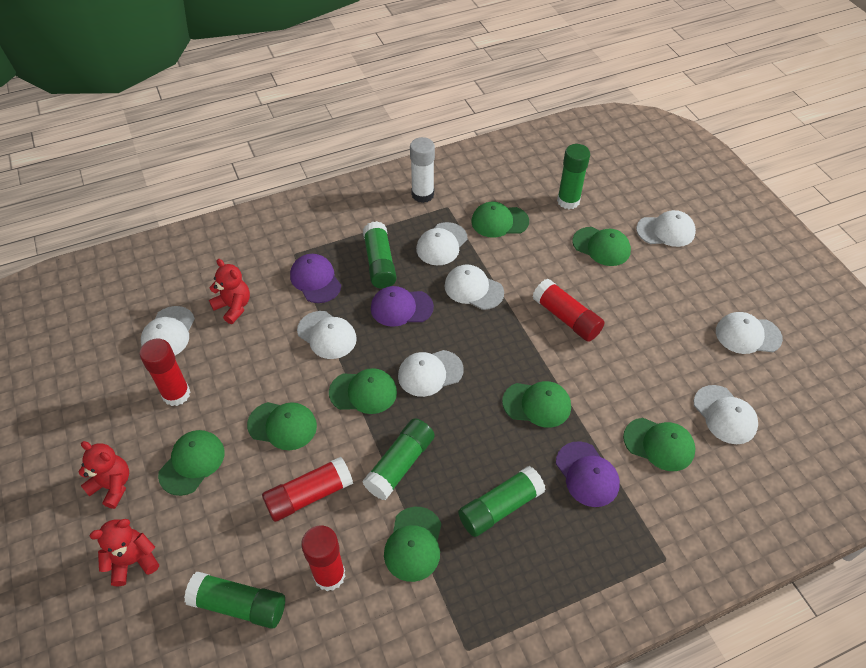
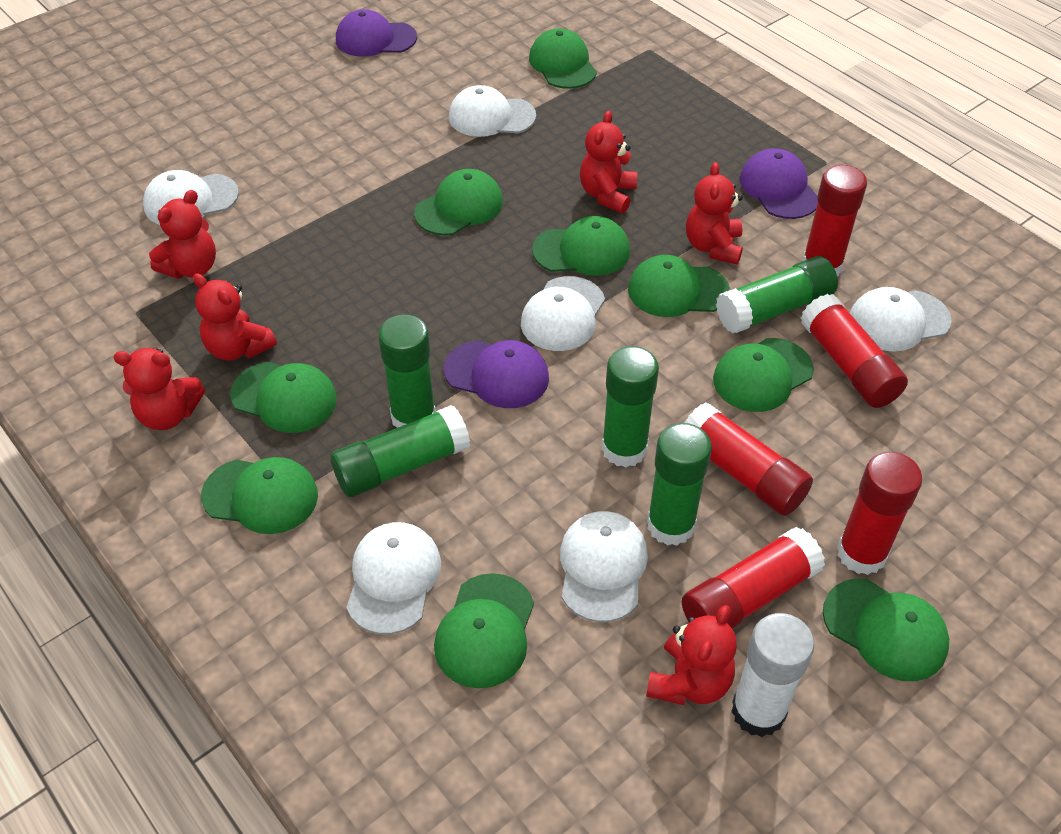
green cap: 8 -> 9
red glue stick: 4 -> 5
red teddy bear: 3 -> 6
white cap: 8 -> 6

